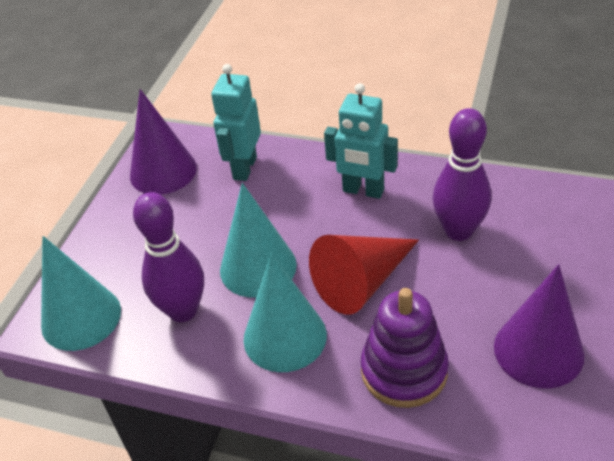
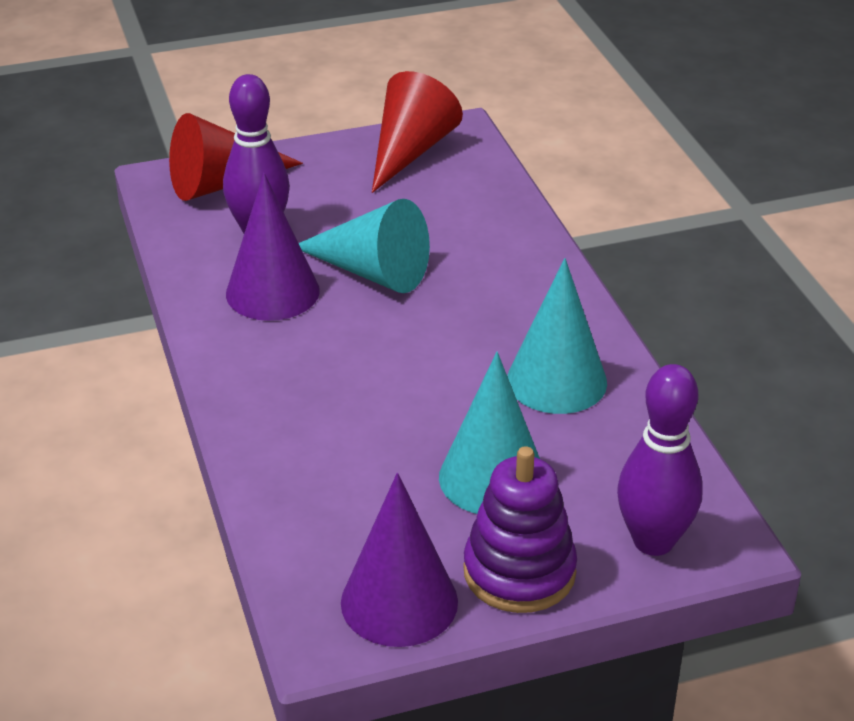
red cone: 1 -> 2
turquoise robot: 2 -> 0

